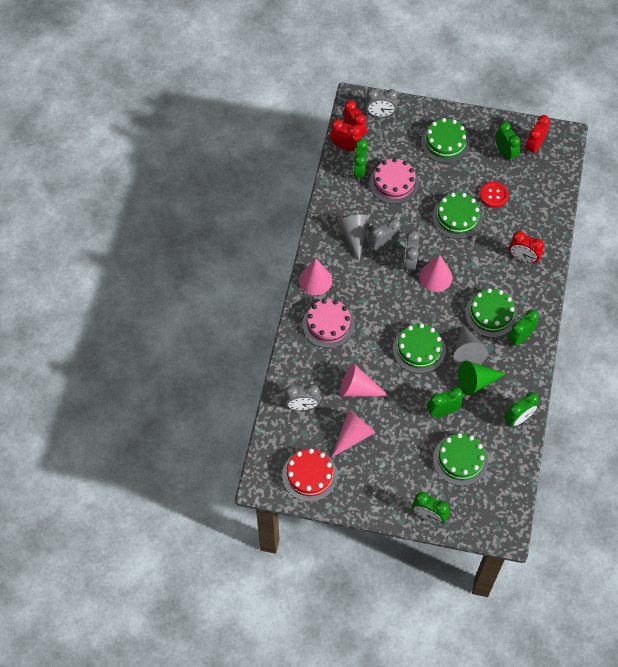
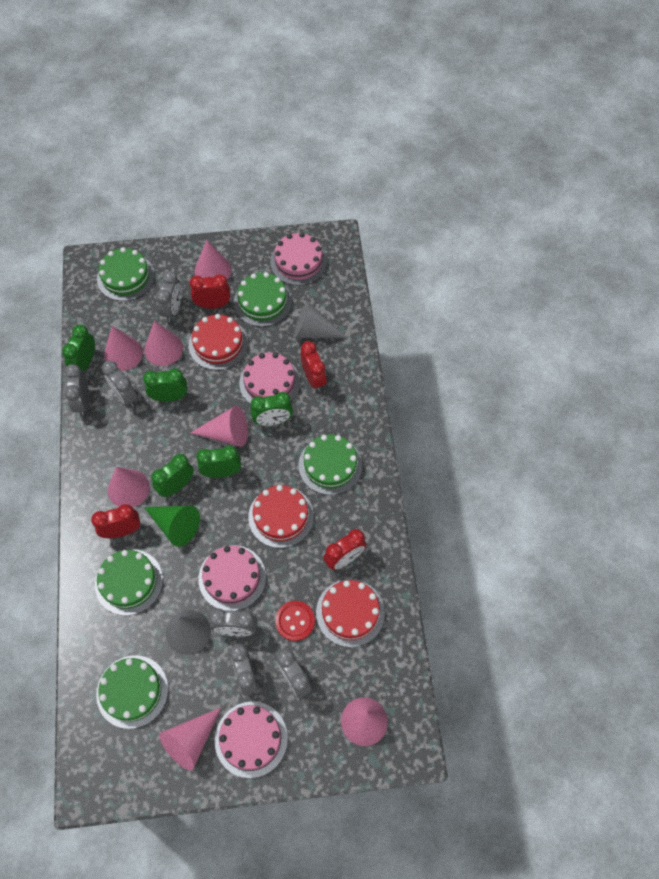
green clock: 6 -> 5
grey clock: 4 -> 6
pink cake: 2 -> 4
pink cone: 4 -> 7
red cake: 1 -> 3

